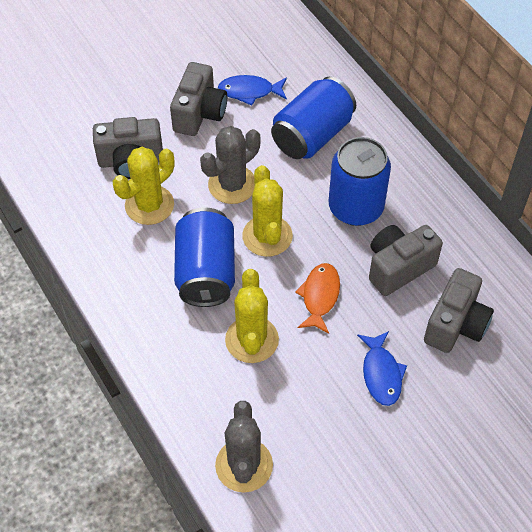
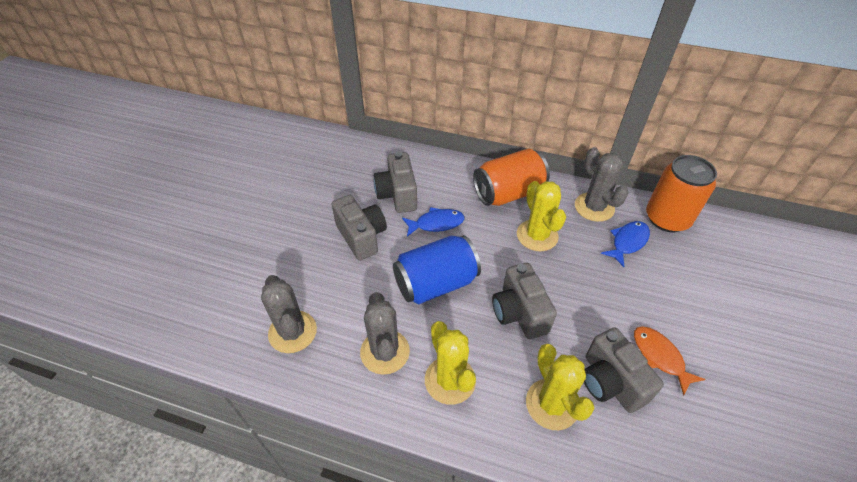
blue can: 3 -> 1
grey cactus: 2 -> 3
orange can: 0 -> 2

